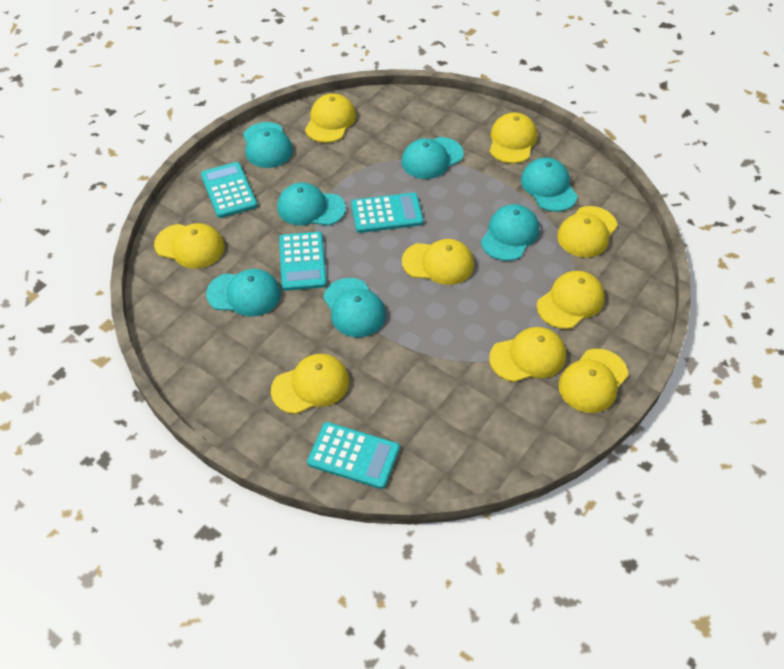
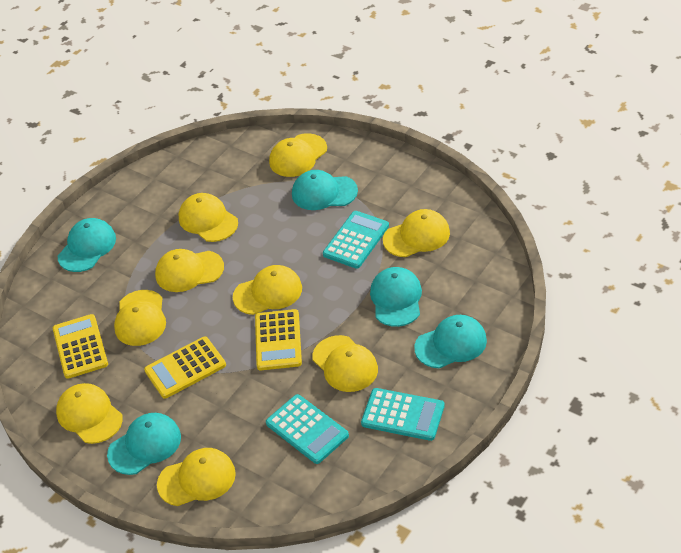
turquoise calculator: 4 -> 3
turquoise cap: 7 -> 5
yellow calculator: 0 -> 3

